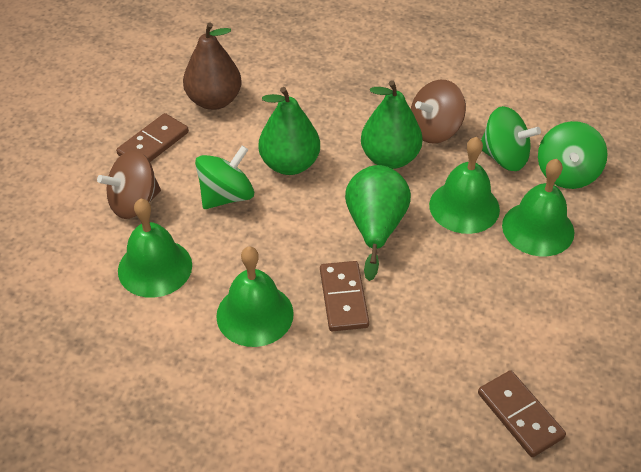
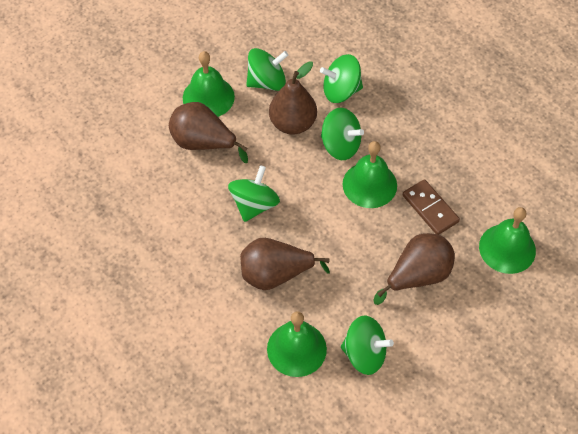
brown domino: 3 -> 1
brown pear: 1 -> 4
brown spinning top: 2 -> 0
green pear: 3 -> 0
green spinning top: 3 -> 5

